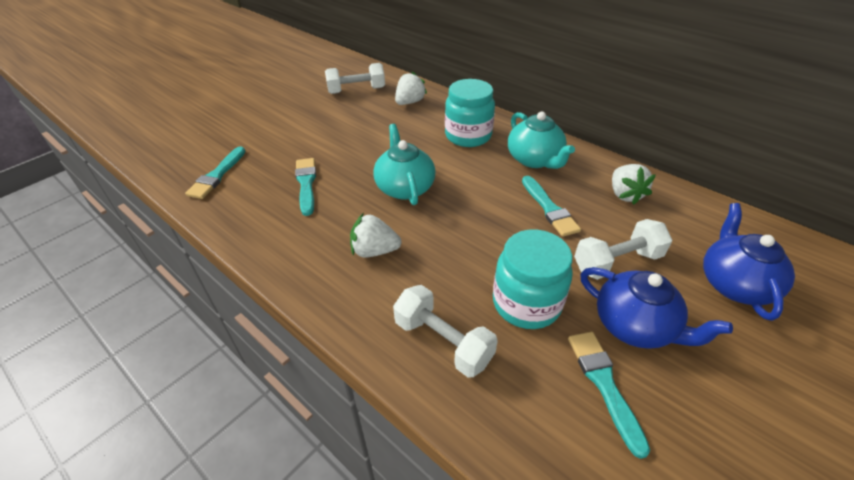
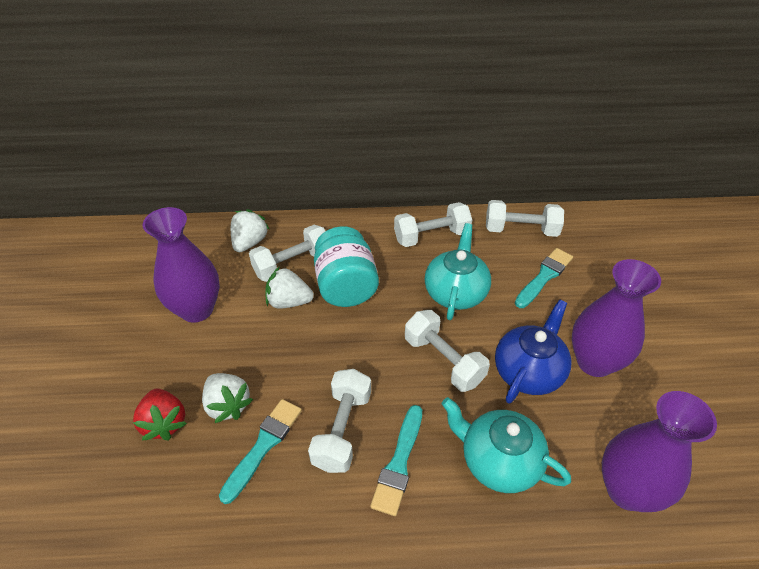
blue teapot: 2 -> 1
purple vase: 0 -> 3
red strawberry: 0 -> 1
turquoise brush: 4 -> 3
turquoise jar: 2 -> 1
white dumbbell: 3 -> 5

